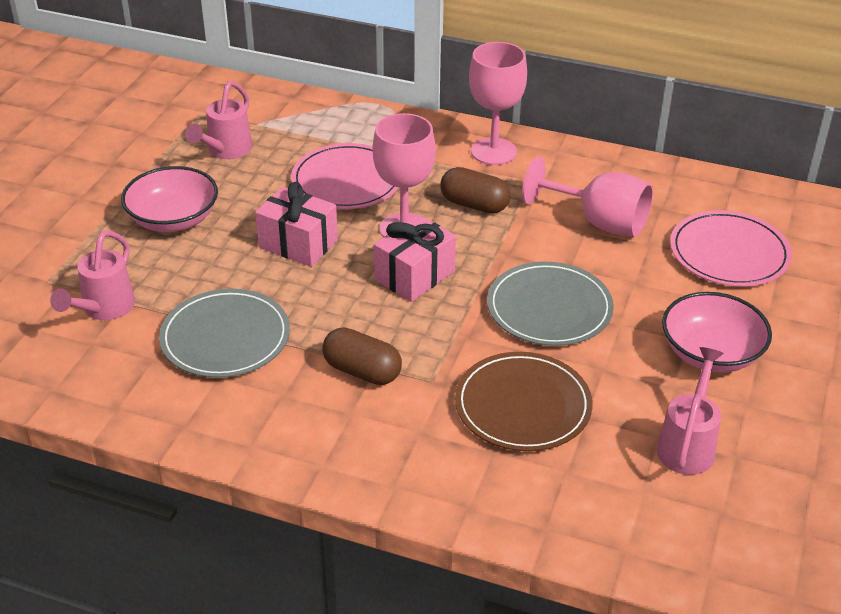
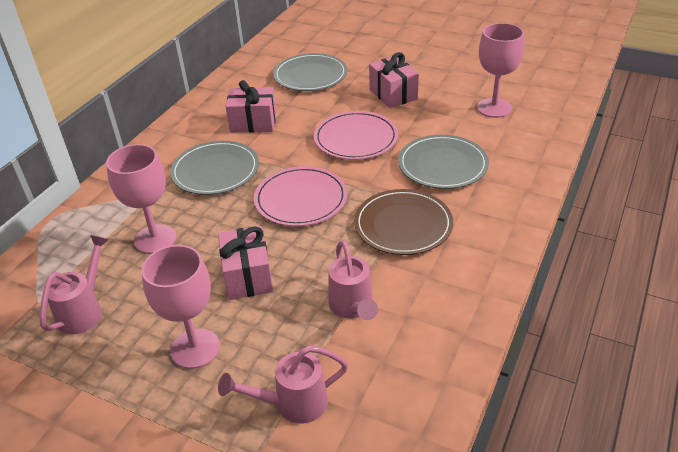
brown capsule: 2 -> 0
grey plate: 2 -> 3
pink bowl: 2 -> 0
pink gift: 2 -> 3

